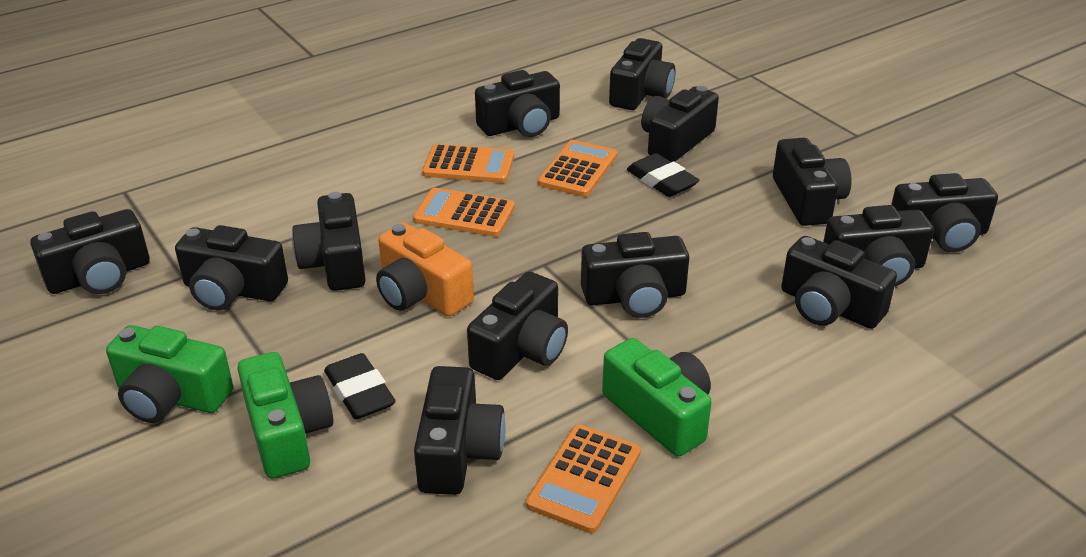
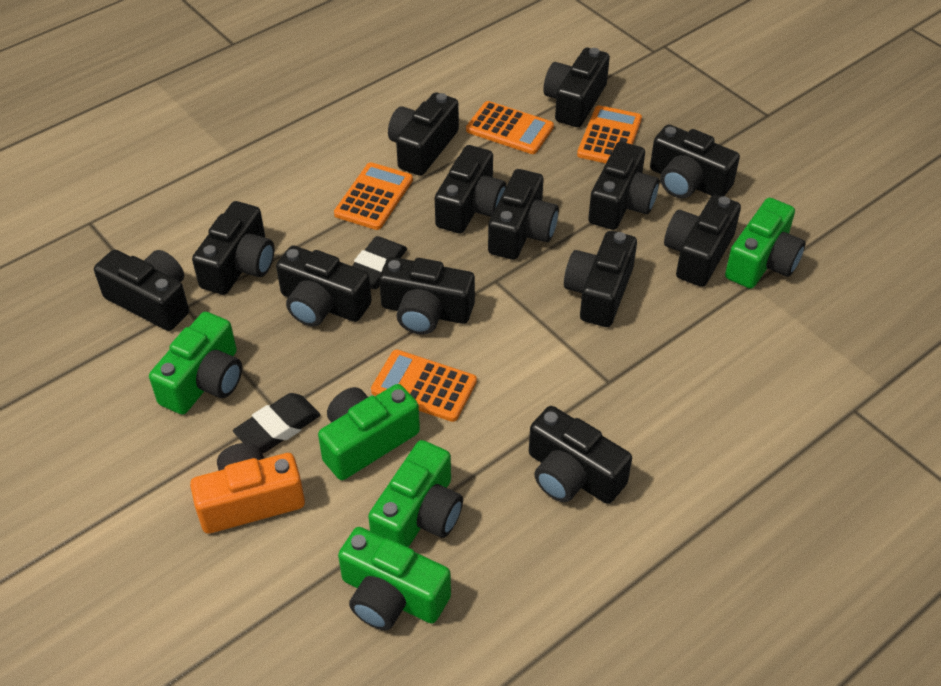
green camera: 3 -> 5

